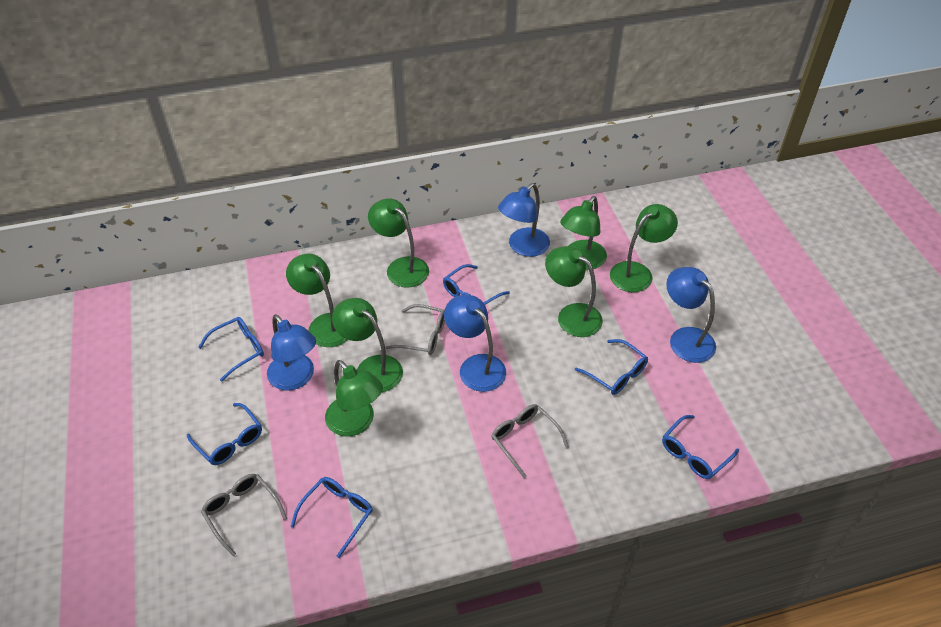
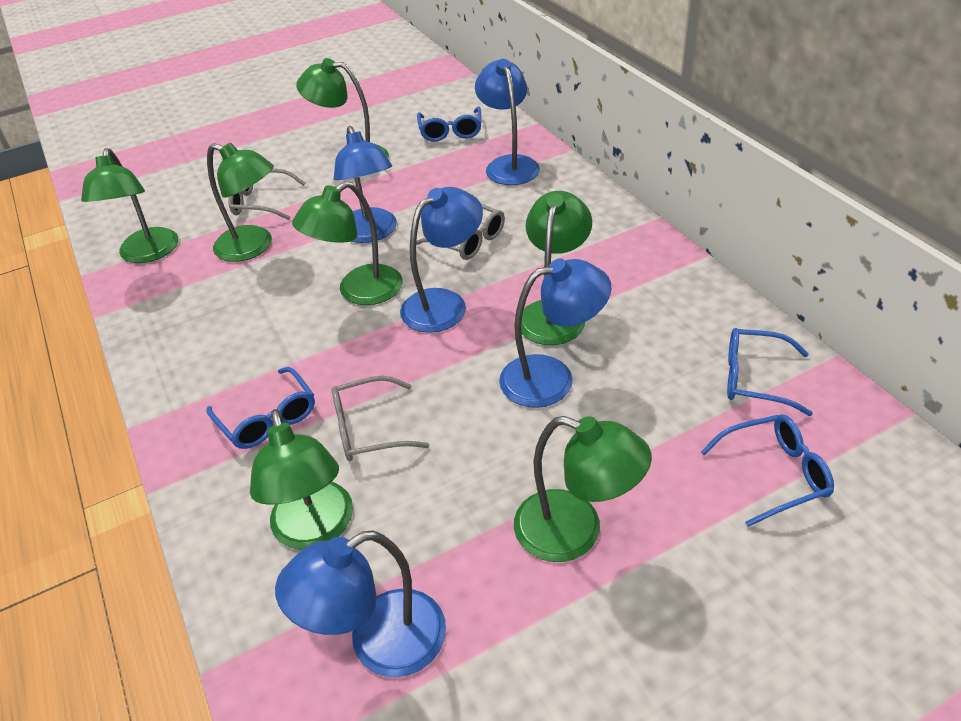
blue glasses: 6 -> 4
blue lamp: 4 -> 5

